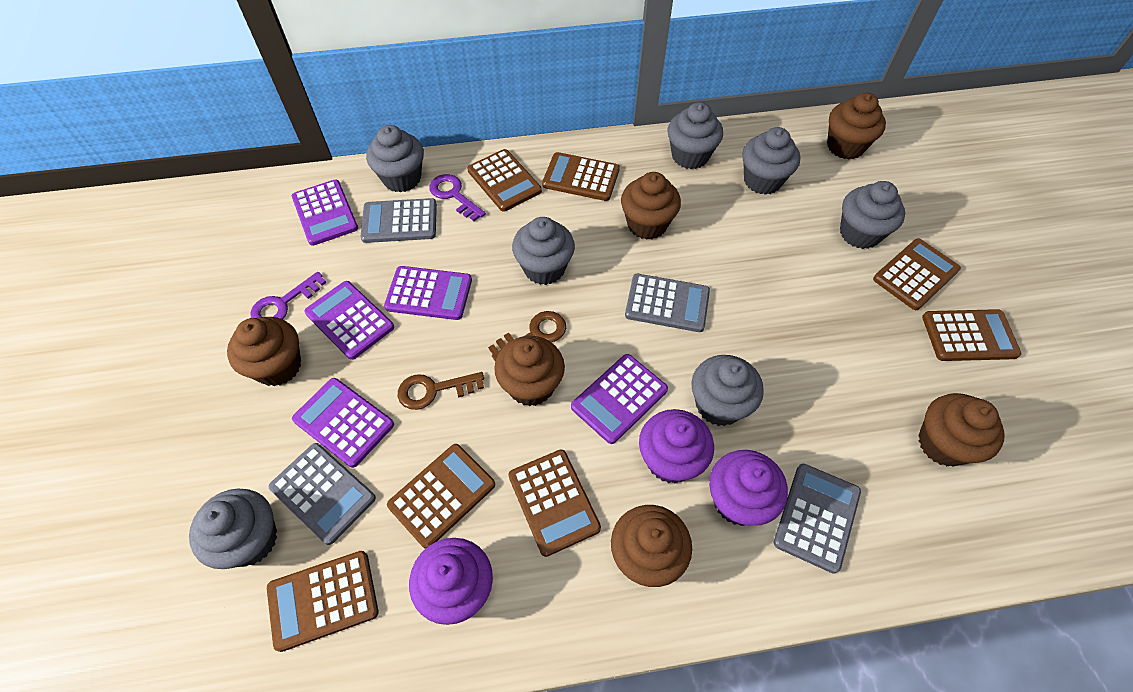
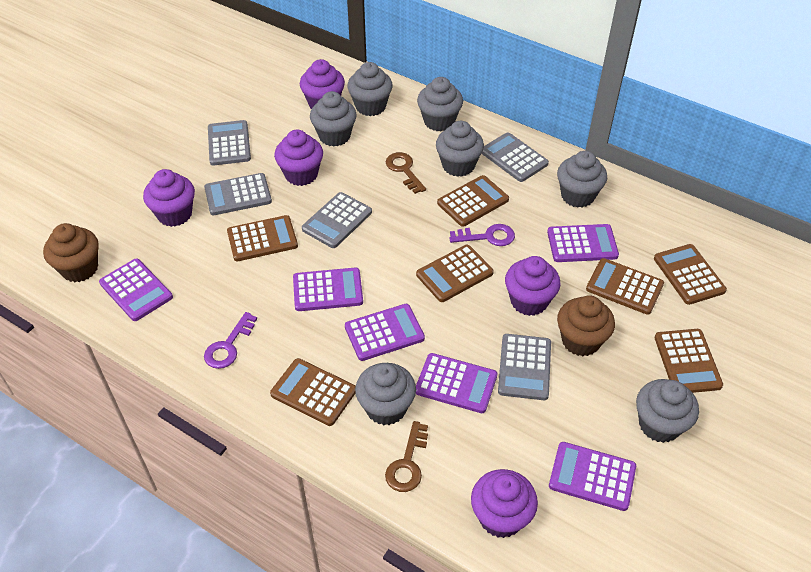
brown cupcake: 6 -> 2
grey calculator: 4 -> 5
purple calculator: 5 -> 6
purple cupcake: 3 -> 5

